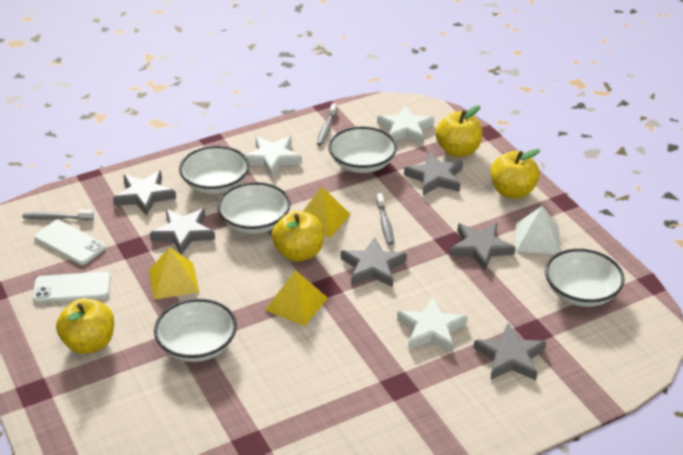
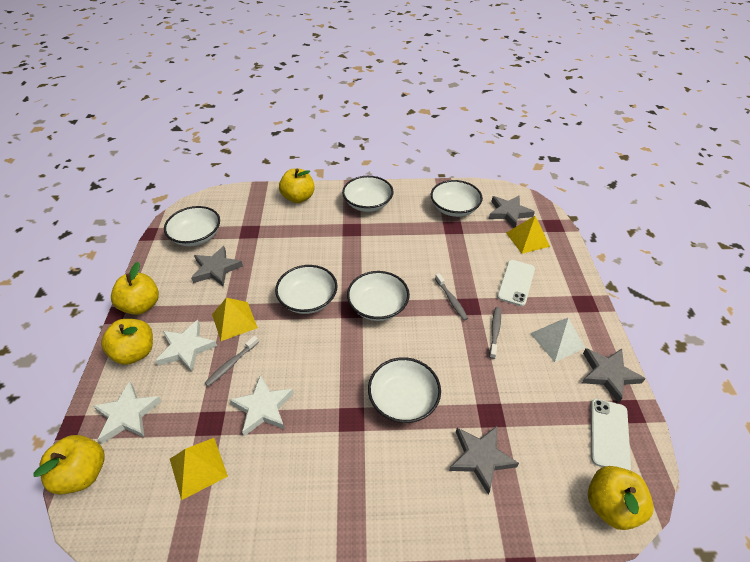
grey star: 6 -> 4
white bowl: 5 -> 6
yellow apple: 4 -> 5

